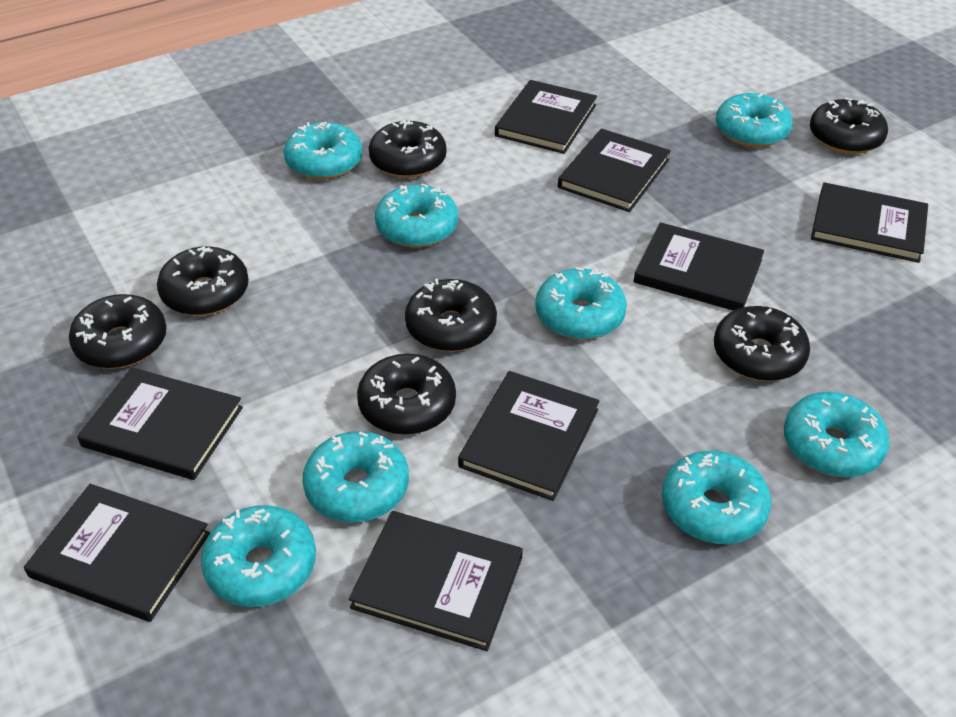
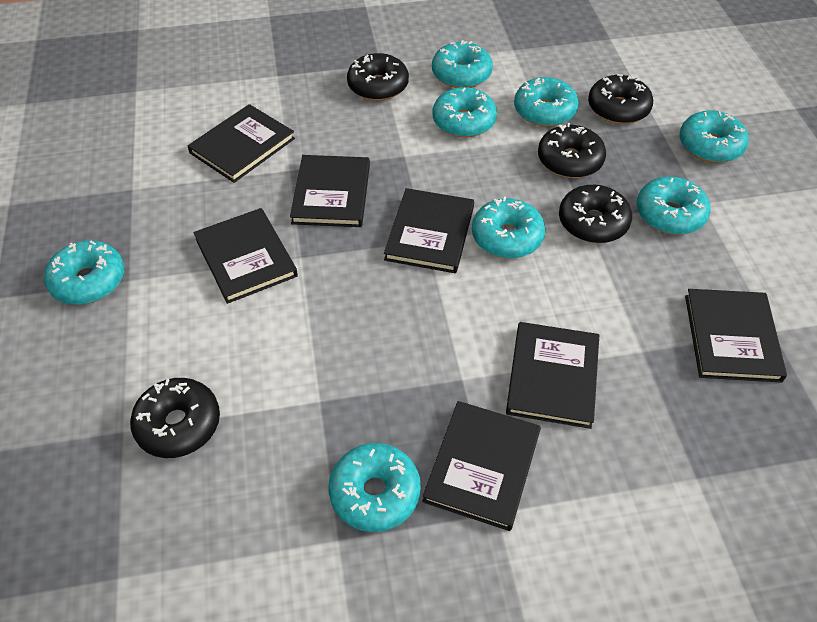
black book: 8 -> 7
black donut: 7 -> 5

